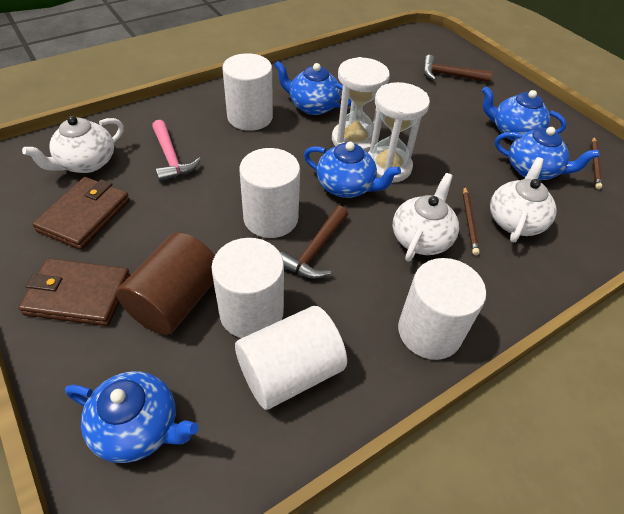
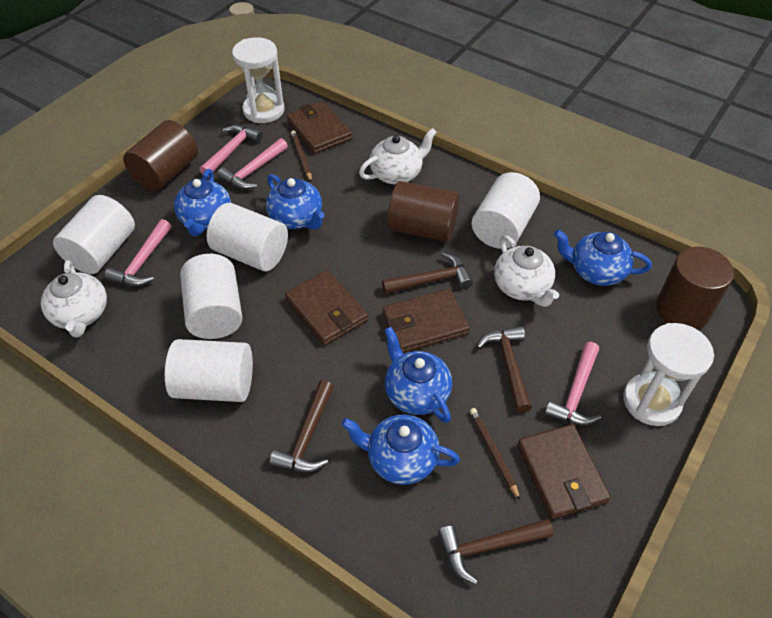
brown cylinder: 1 -> 3
brown hammer: 2 -> 4
brown wallet: 2 -> 4
pink hammer: 1 -> 4

